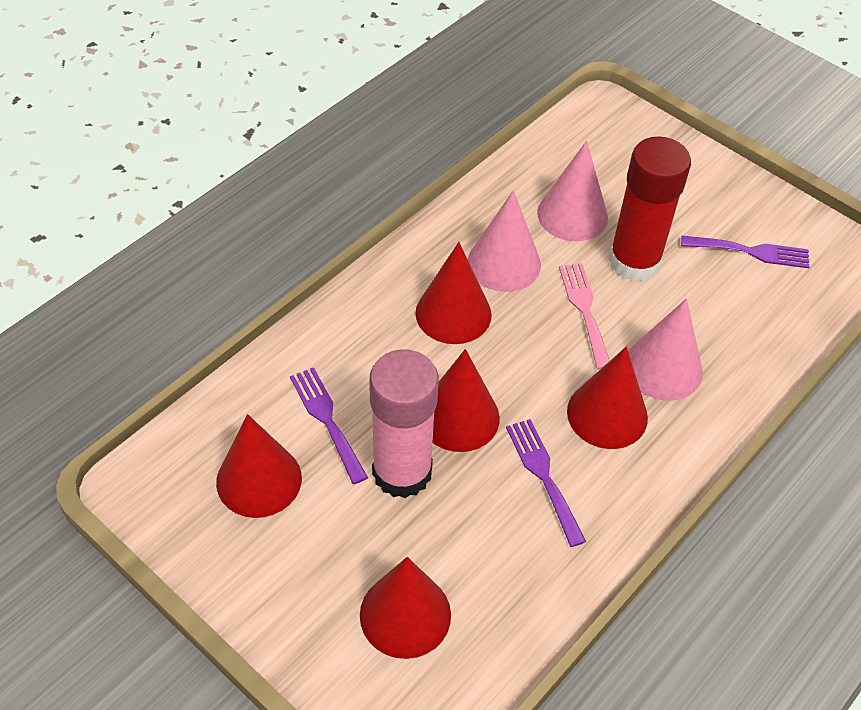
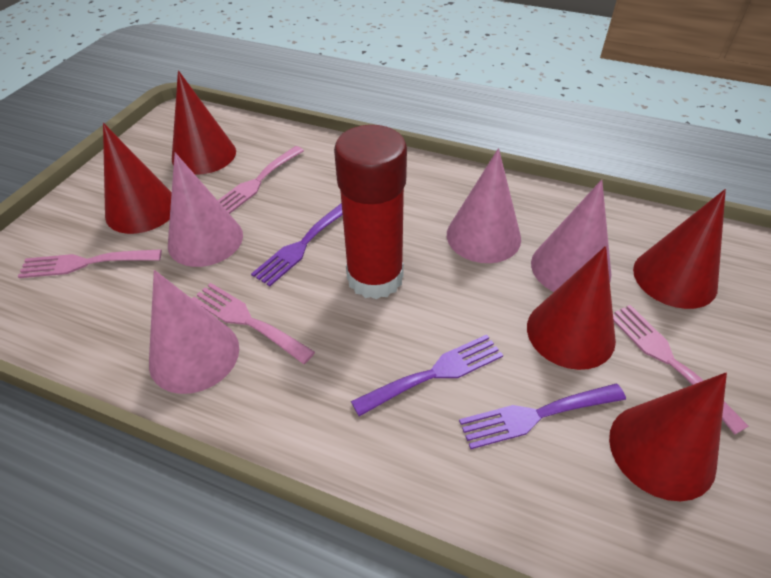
pink cone: 3 -> 4
pink fork: 1 -> 4
pink glue stick: 1 -> 0

